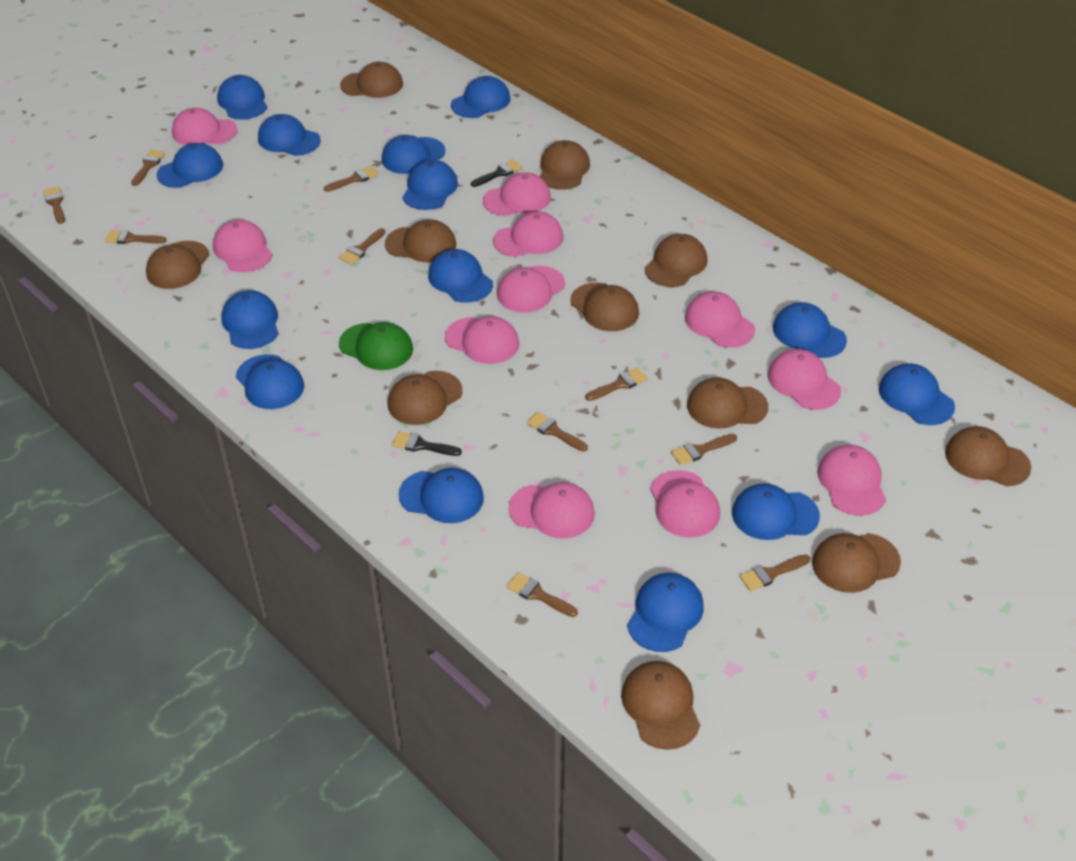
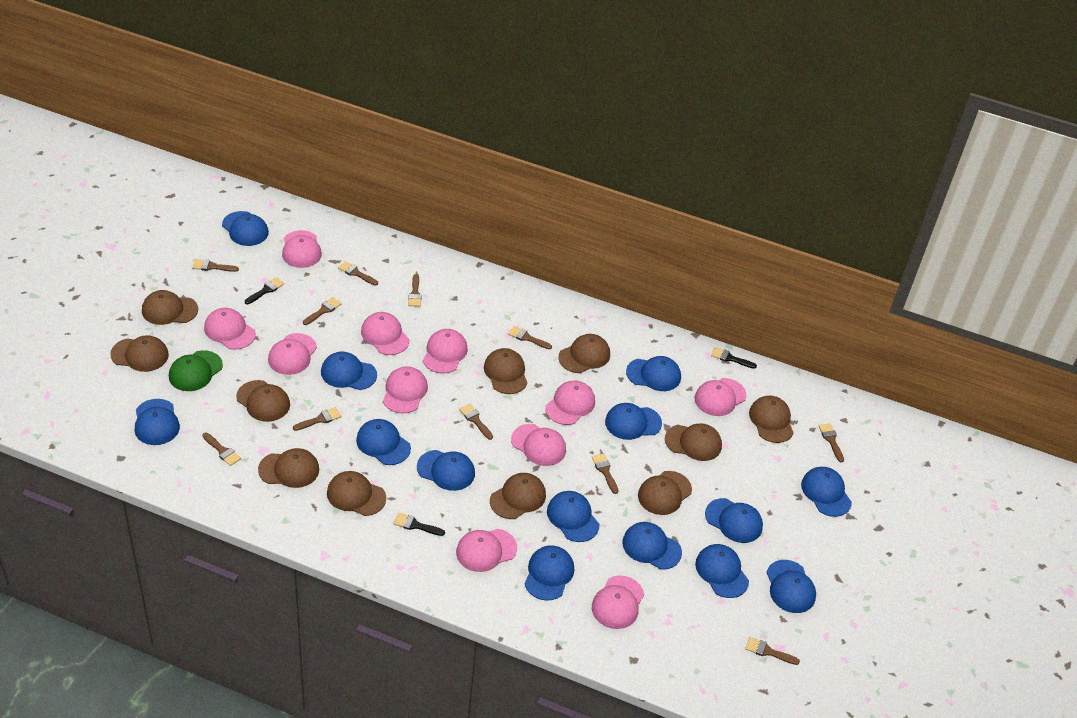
black brush: 2 -> 3
brown brush: 10 -> 11

